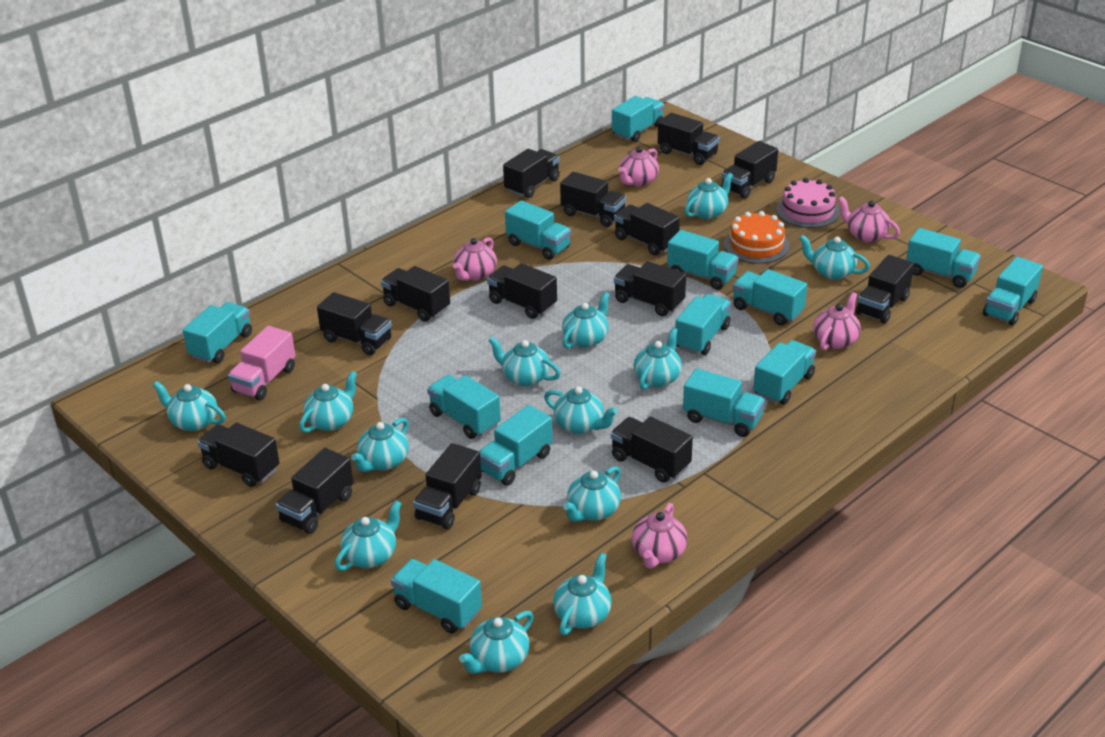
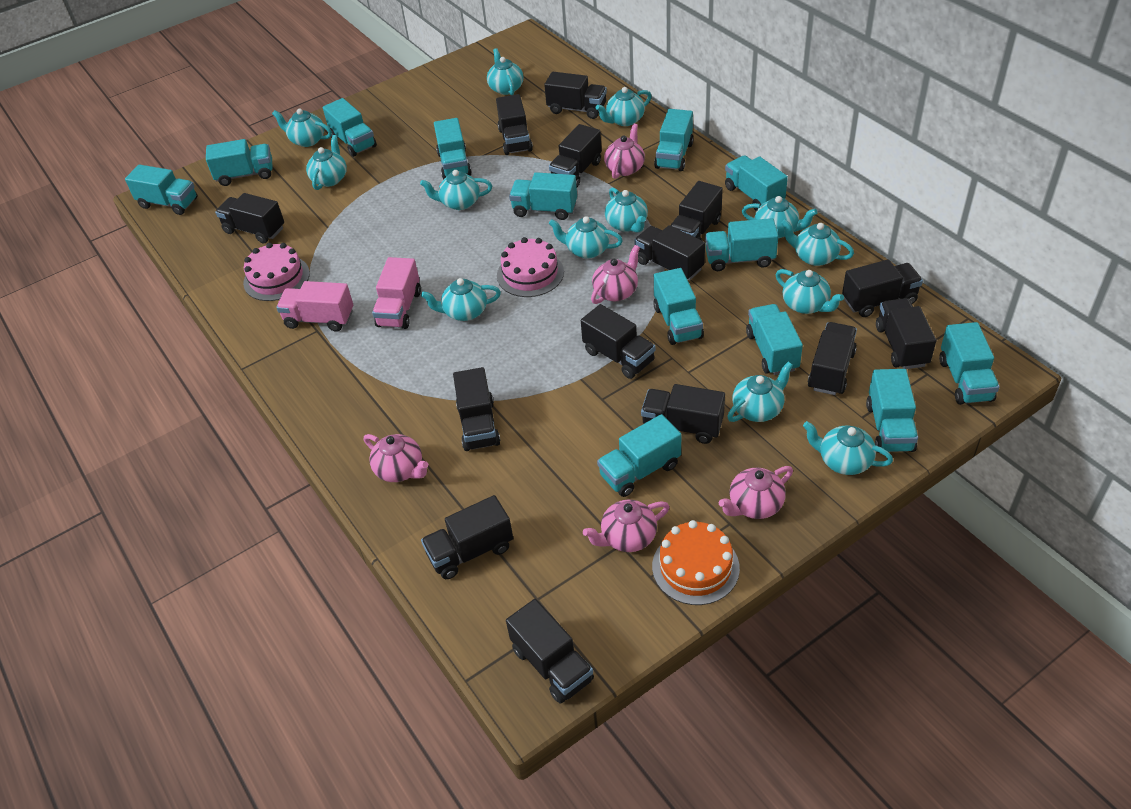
pink cake: 1 -> 2
pink truck: 1 -> 2

